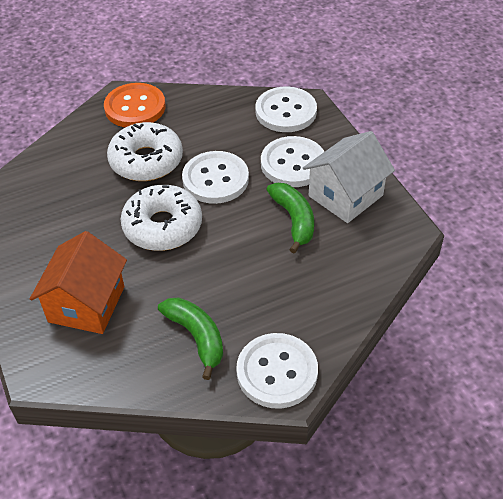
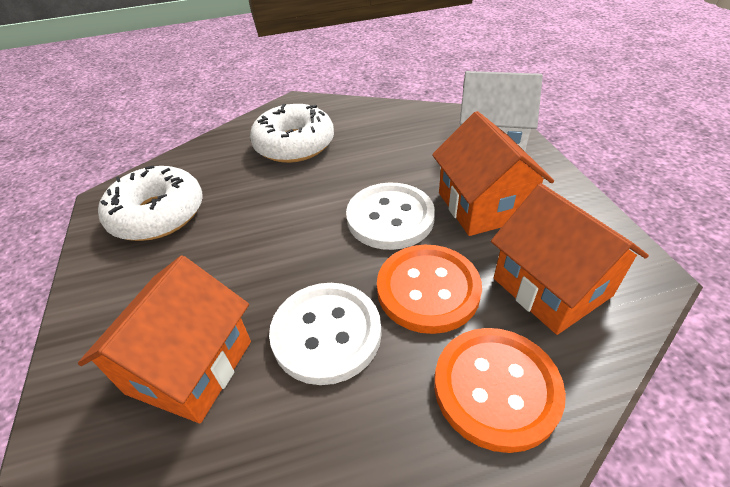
green banana: 2 -> 0
orange button: 1 -> 2
orange house: 1 -> 3
white button: 4 -> 2

